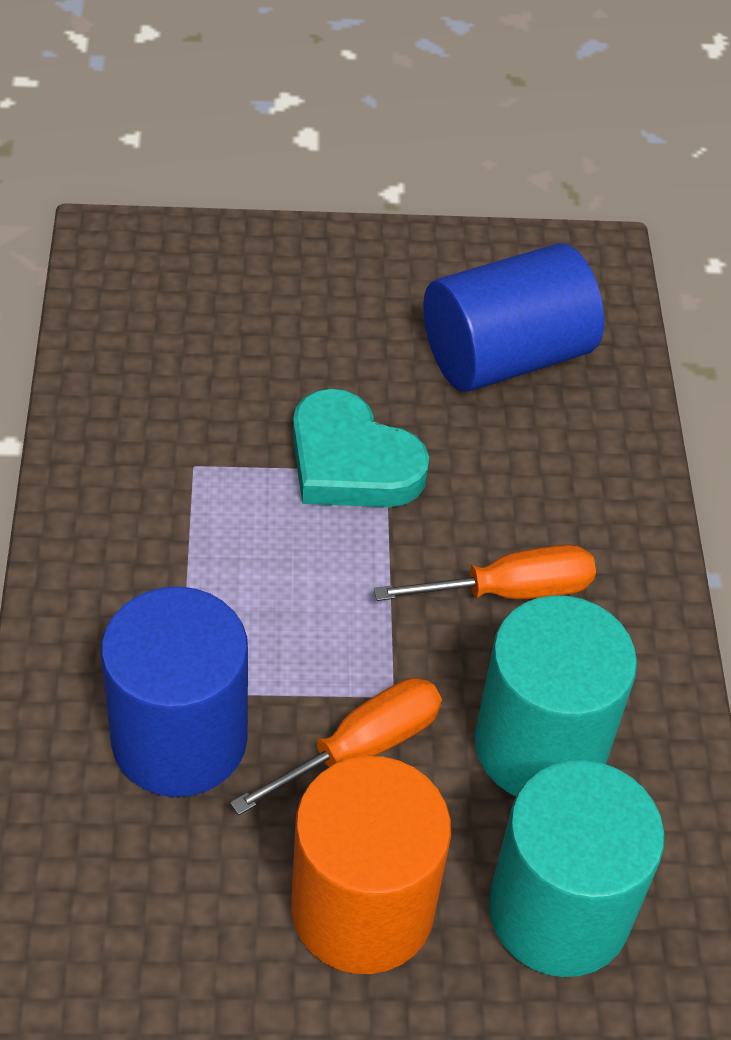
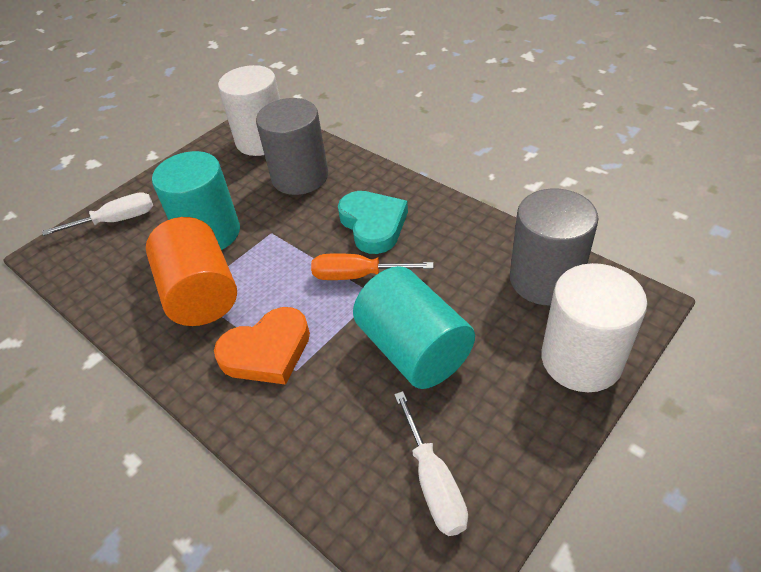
blue cylinder: 2 -> 0
grey cylinder: 0 -> 2
orange heart: 0 -> 1
orange screwdriver: 2 -> 1
white cylinder: 0 -> 2
white screwdriver: 0 -> 2

